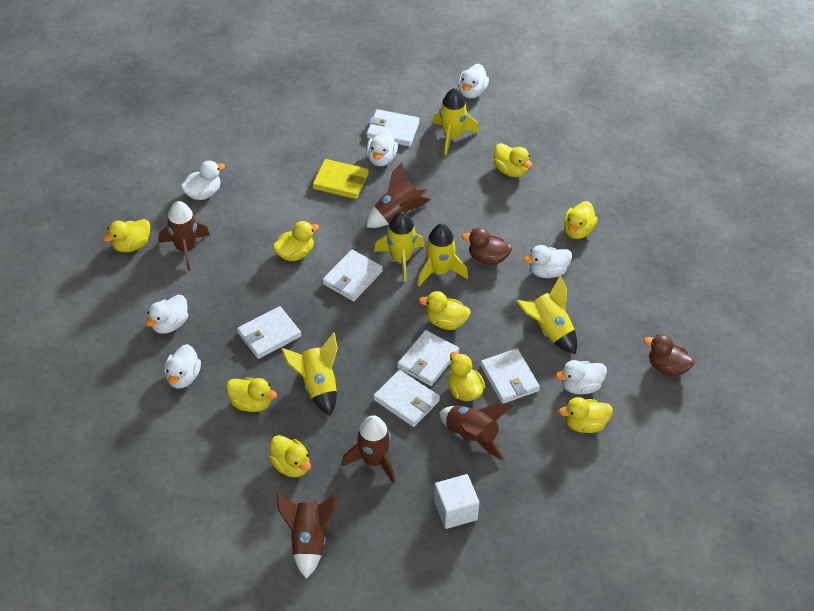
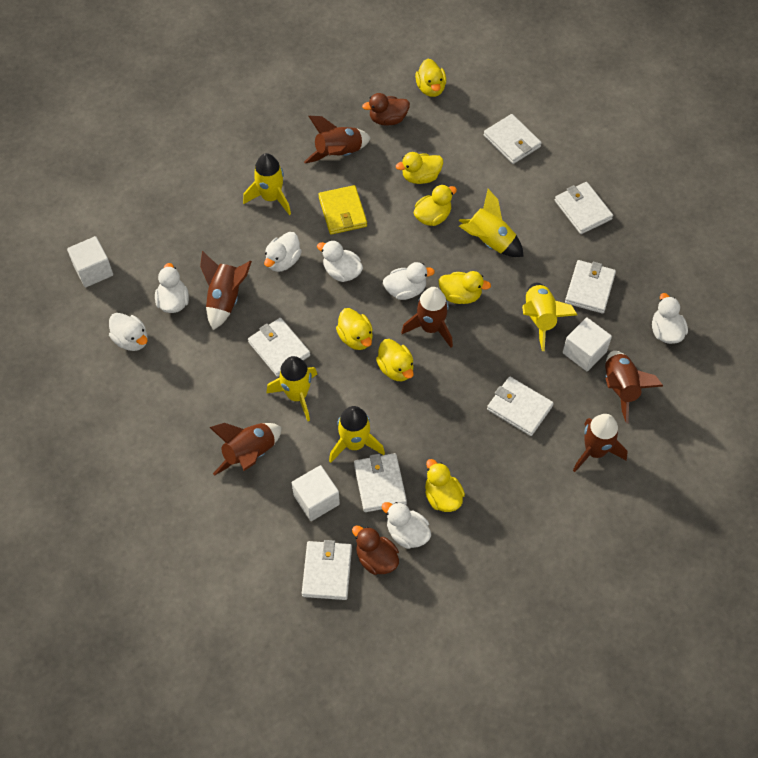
brown rocket: 5 -> 6
white cube: 1 -> 3
white wallet: 6 -> 7
yellow duck: 9 -> 7

